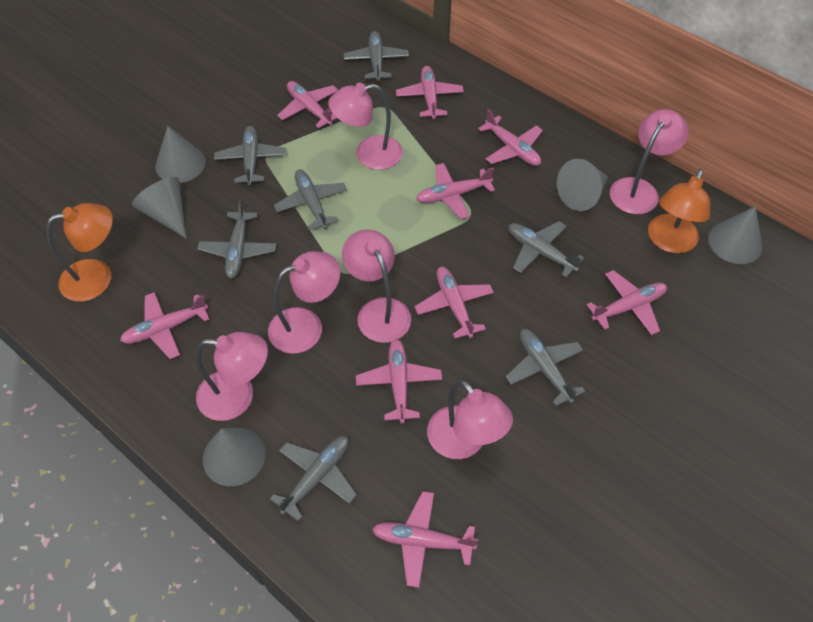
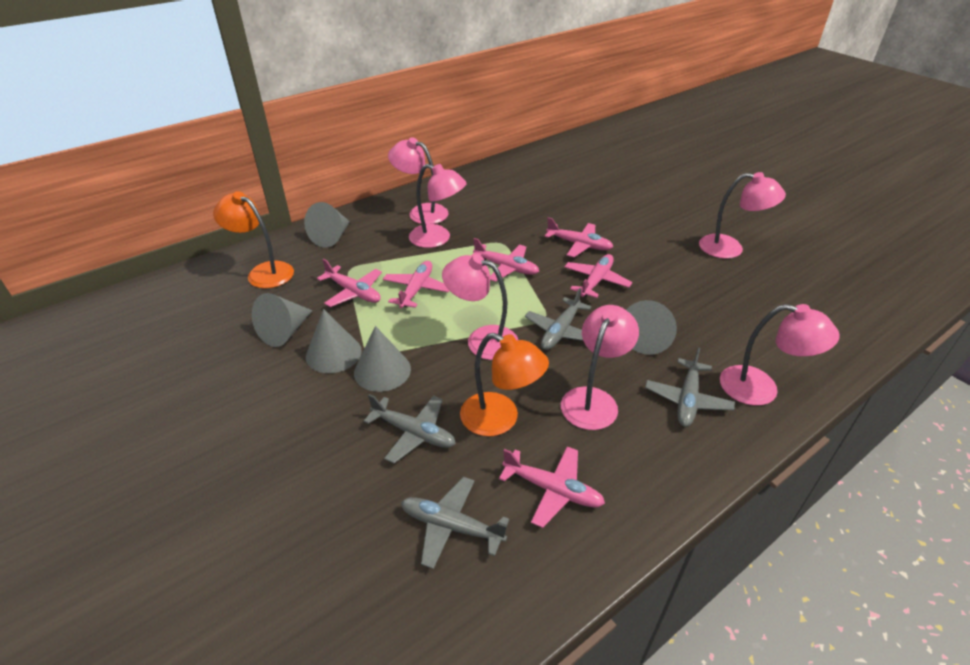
grey plane: 7 -> 4
pink plane: 9 -> 6

